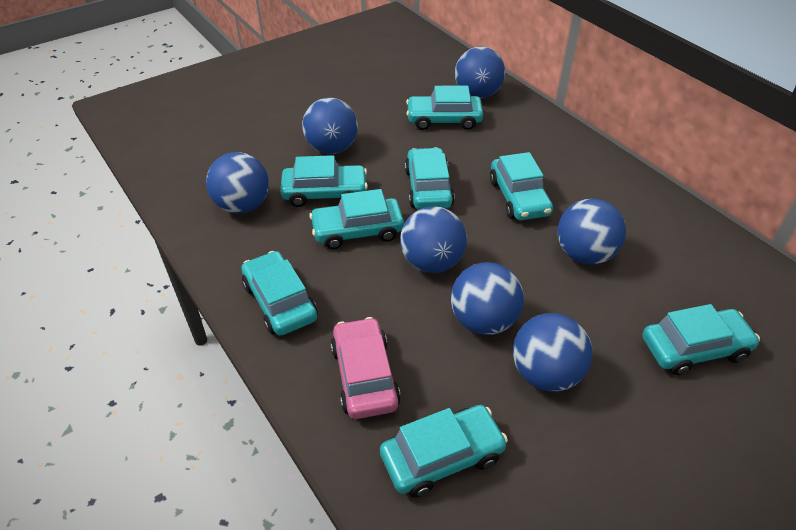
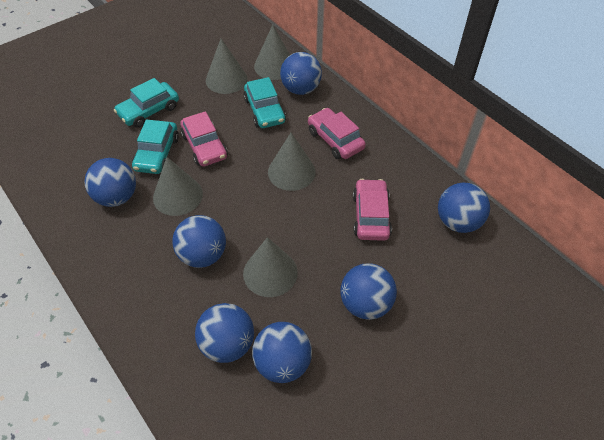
grey cone: 0 -> 5
pink car: 1 -> 3
turquoise car: 8 -> 3

